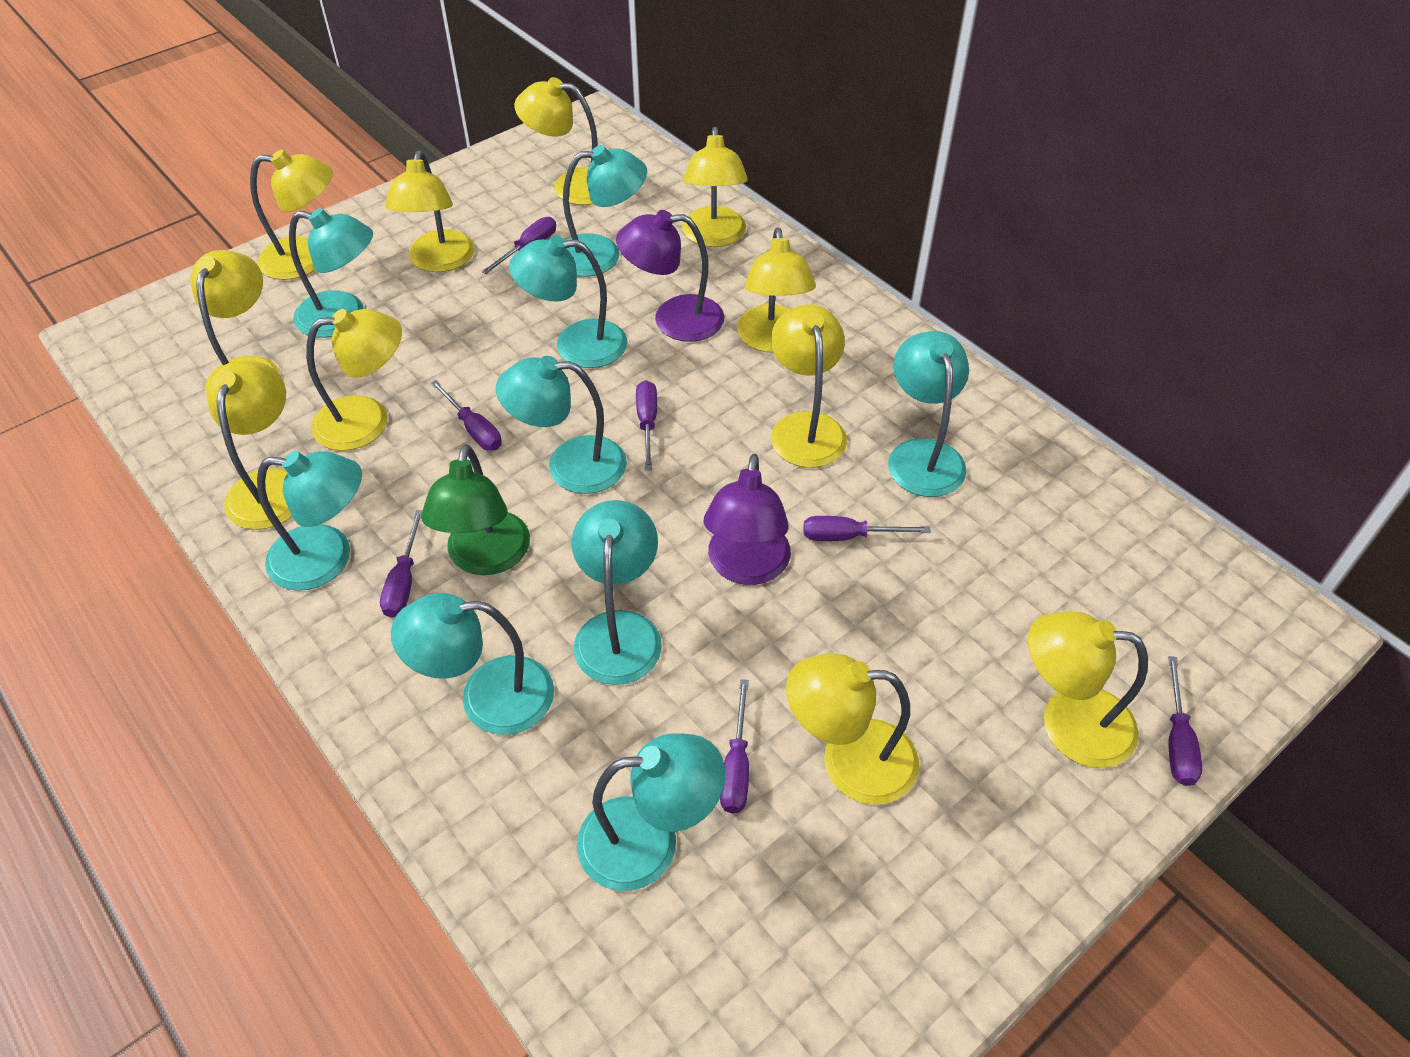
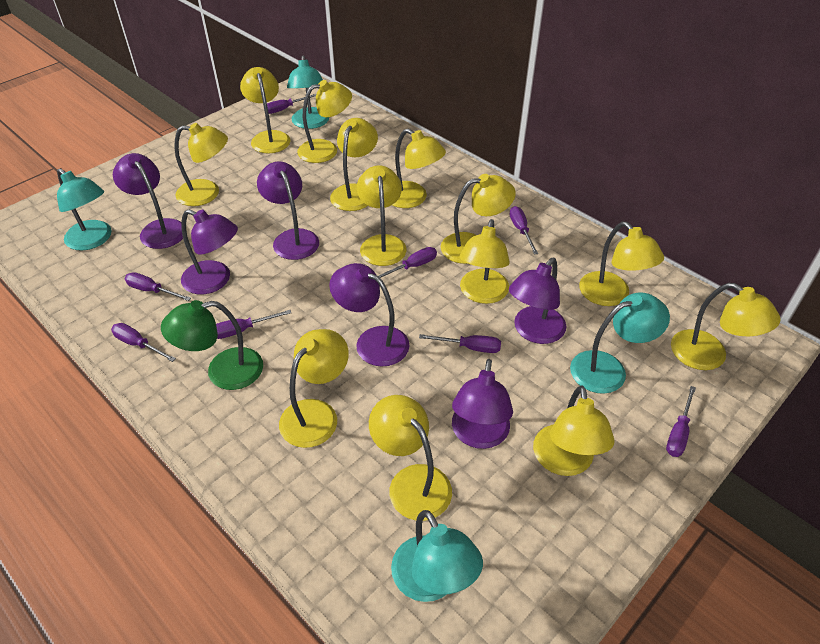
purple lamp: 2 -> 6
purple screwdriver: 7 -> 8
turquoise lamp: 9 -> 4
yellow lamp: 11 -> 13

